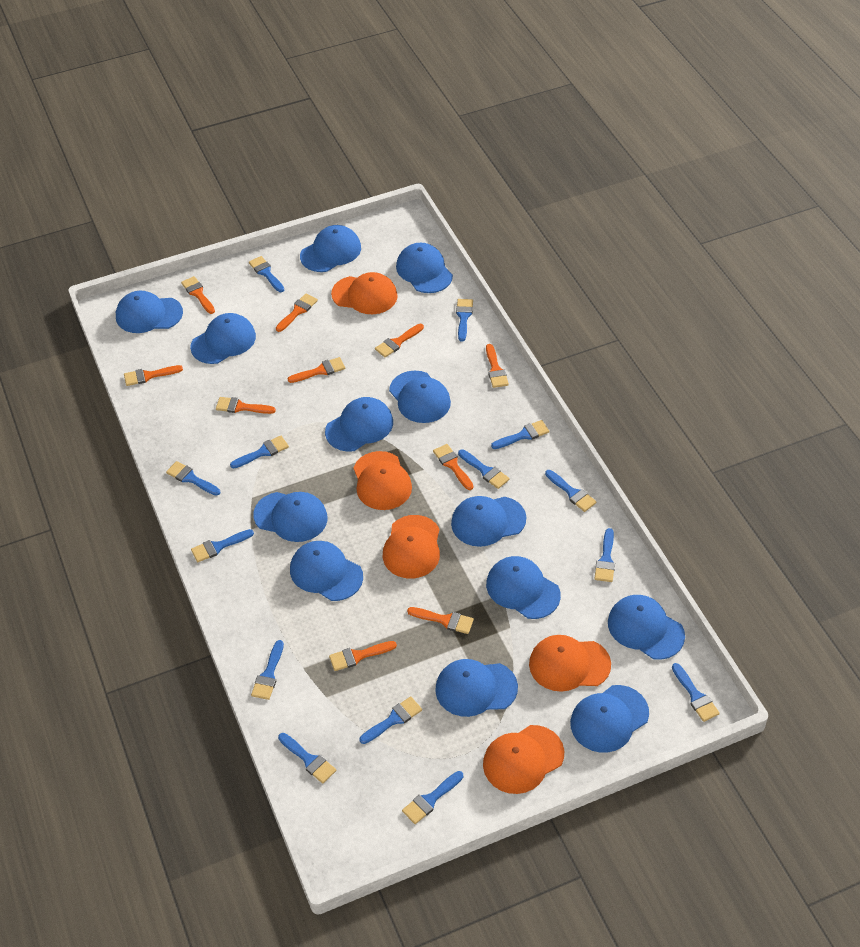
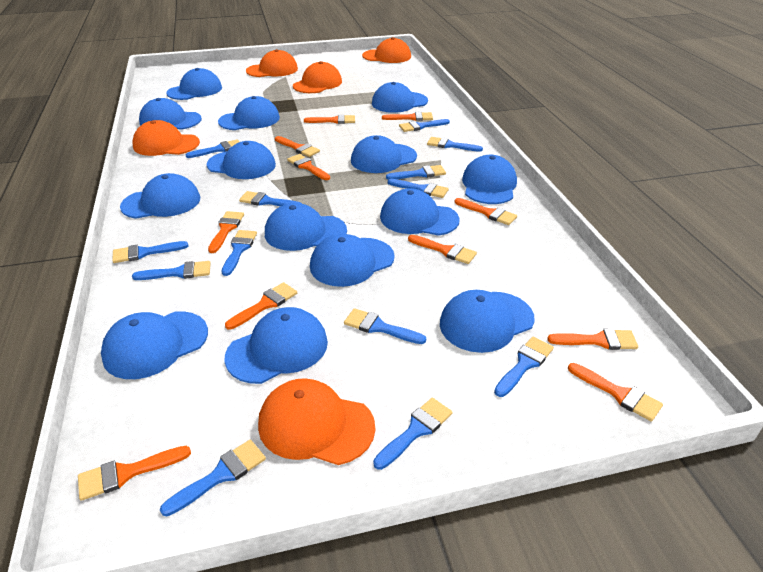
blue brush: 14 -> 13
blue cap: 13 -> 14
orange brush: 10 -> 11

